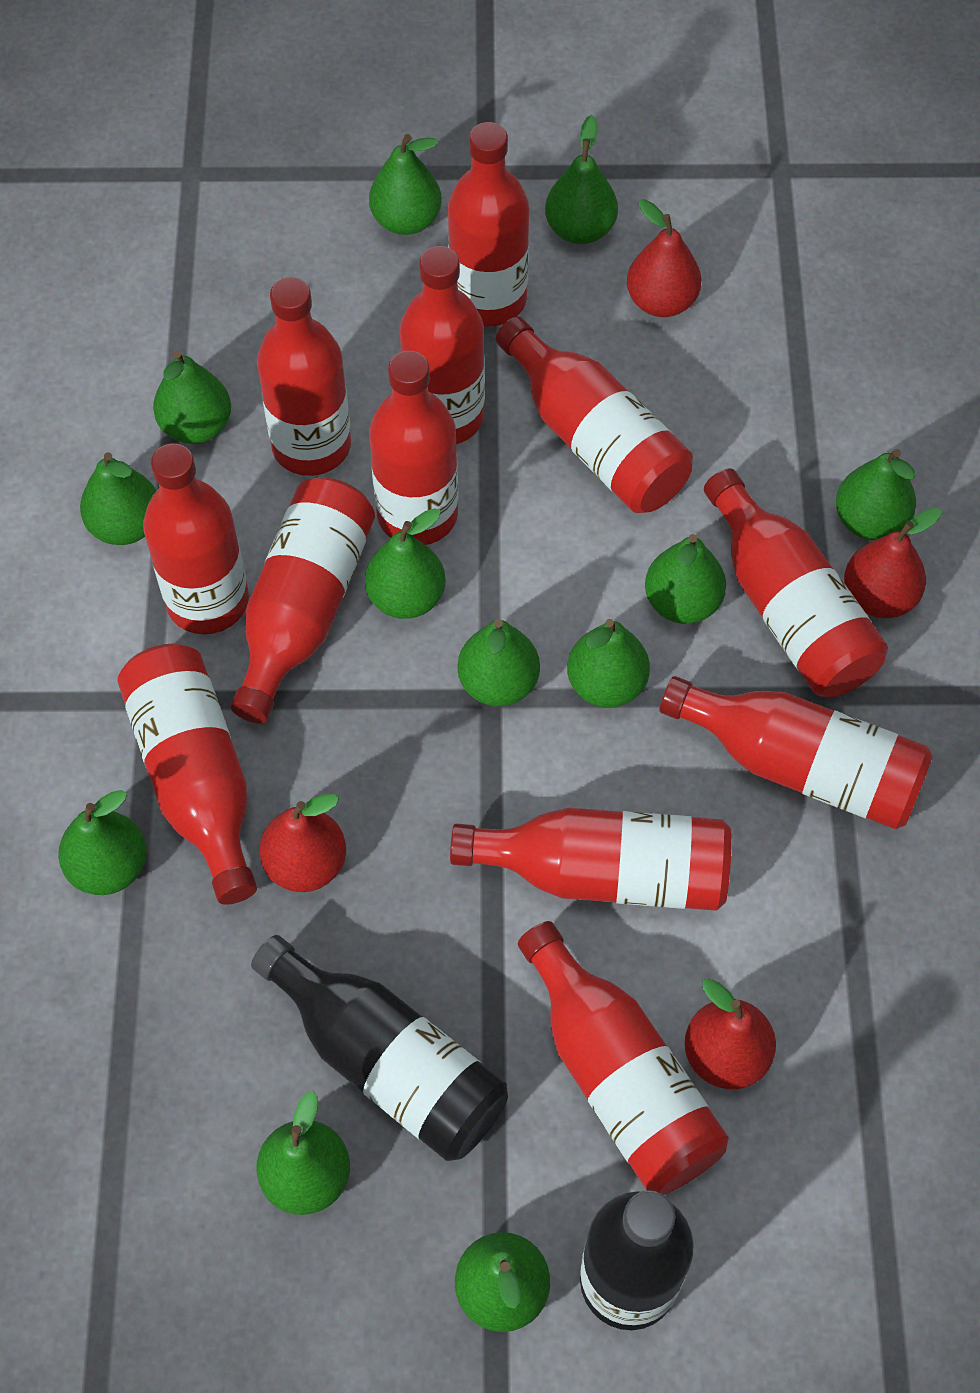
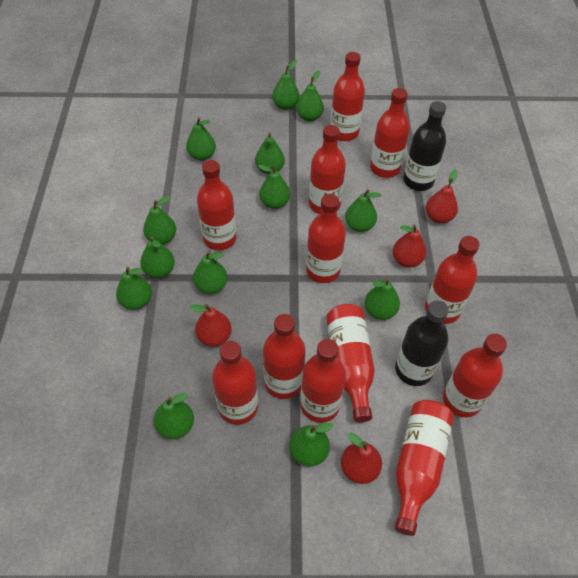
green pear: 12 -> 13

